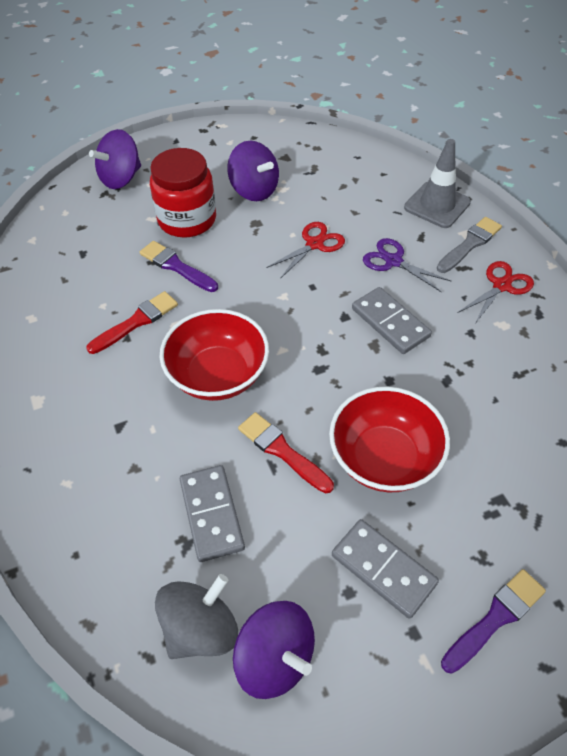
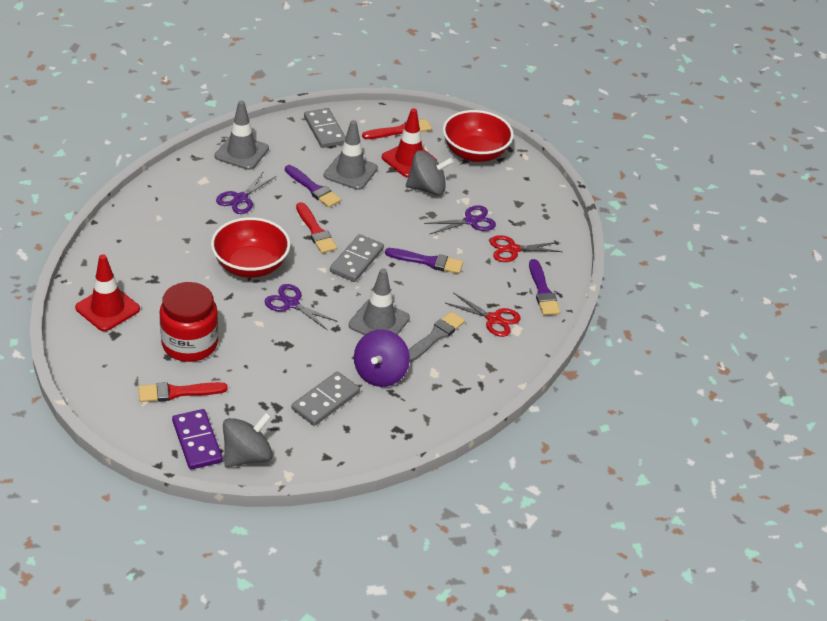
grey spinning top: 1 -> 2
grey traffic cone: 1 -> 3
purple brush: 2 -> 3
purple domino: 0 -> 1
purple scissors: 1 -> 3
purple spinning top: 3 -> 1
red brush: 2 -> 3
red traffic cone: 0 -> 2

